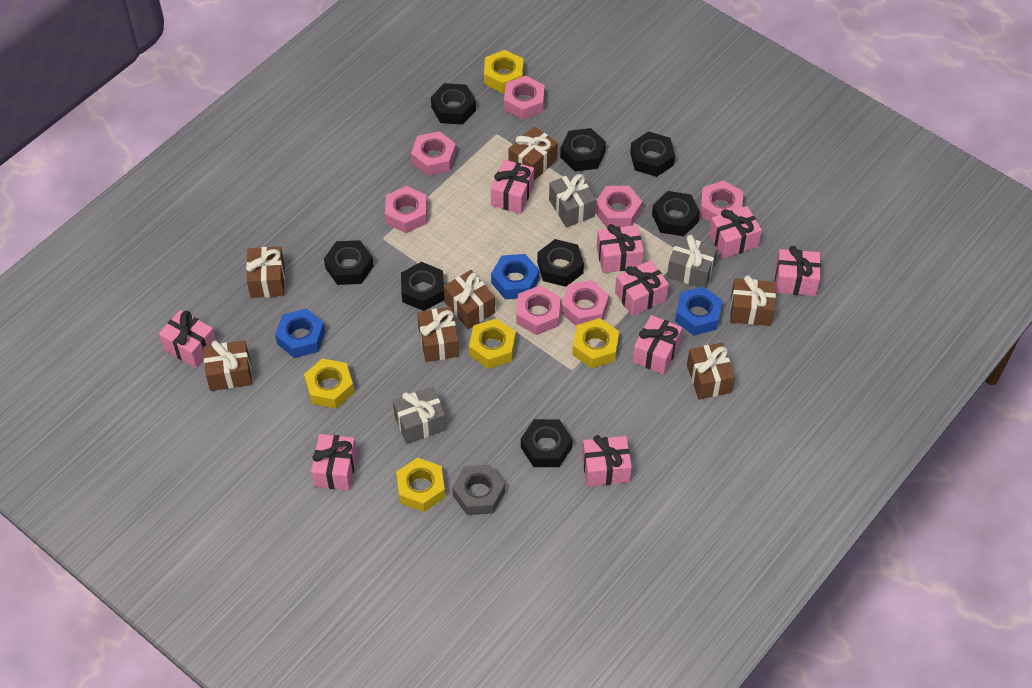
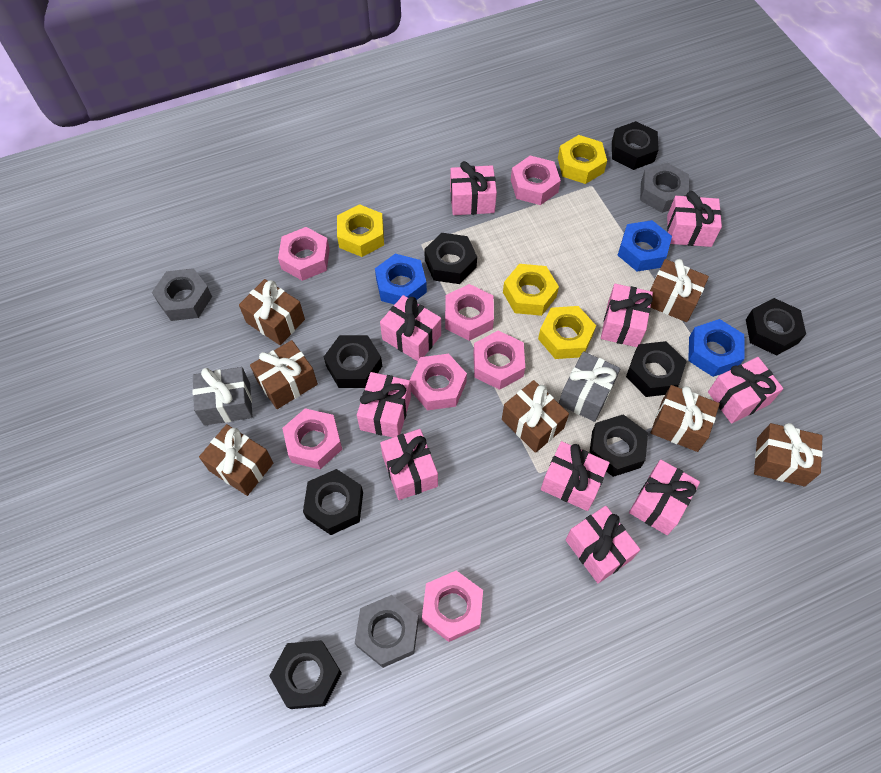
grey gift: 3 -> 2
grey nut: 1 -> 3
pink gift: 9 -> 10
yellow nut: 5 -> 4

